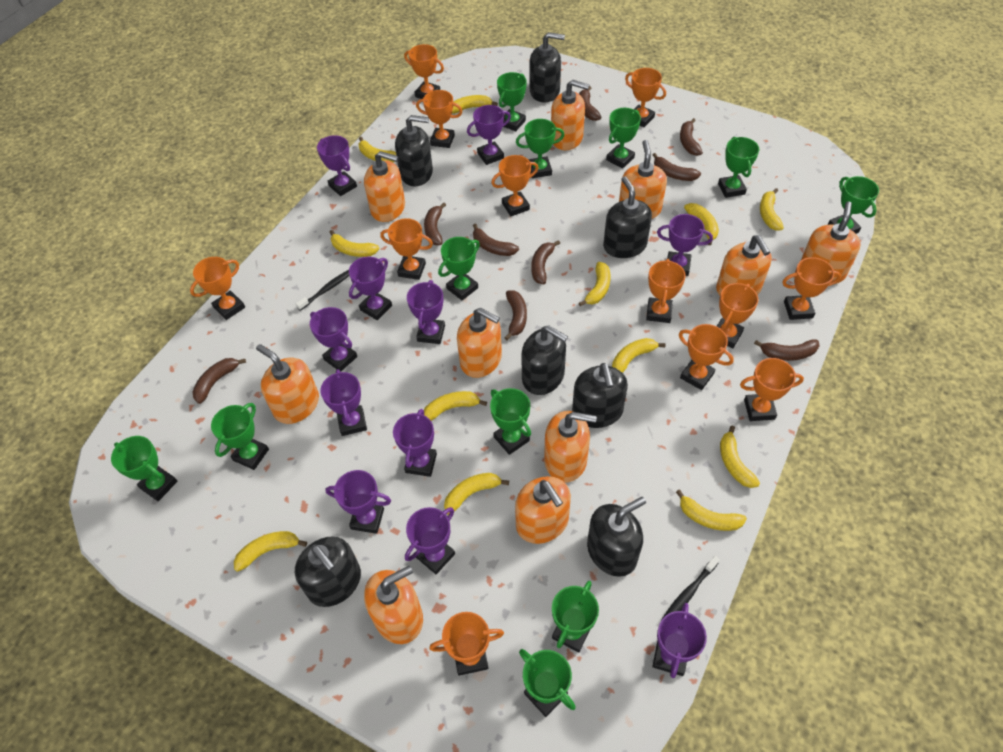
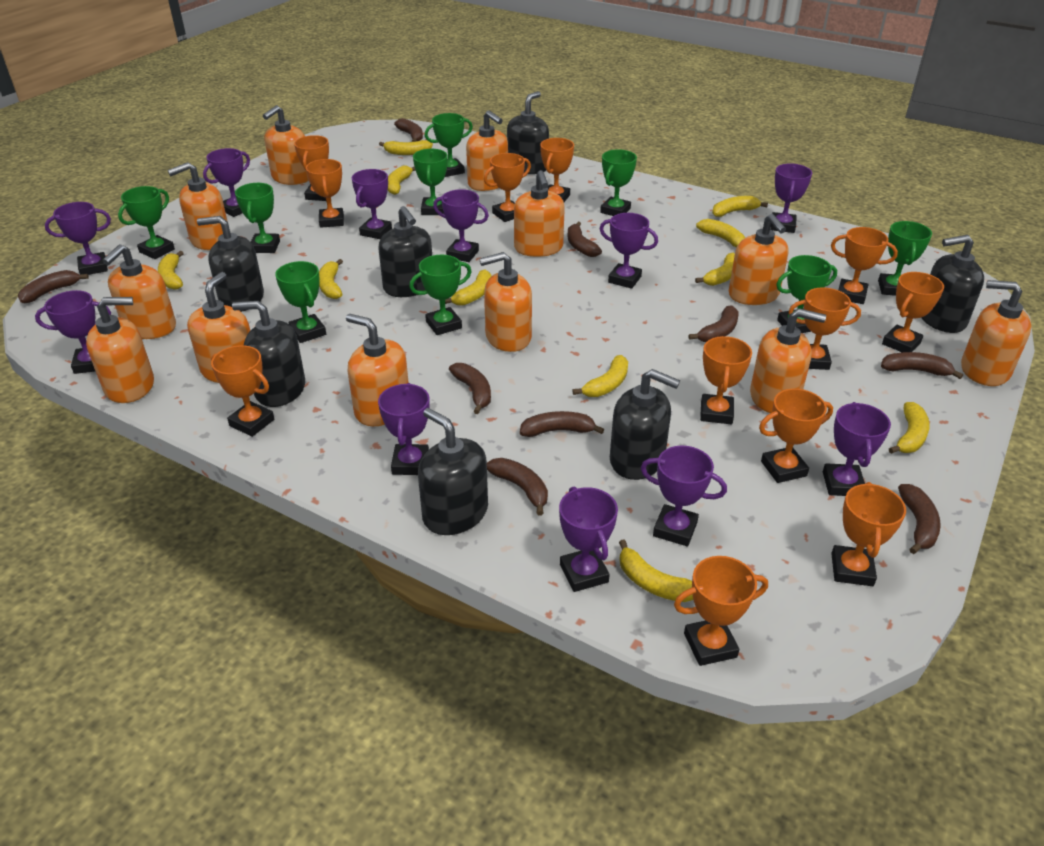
black toothbrush: 2 -> 0
green trophy: 11 -> 9
orange soap dispenser: 10 -> 12
yellow banana: 12 -> 11

